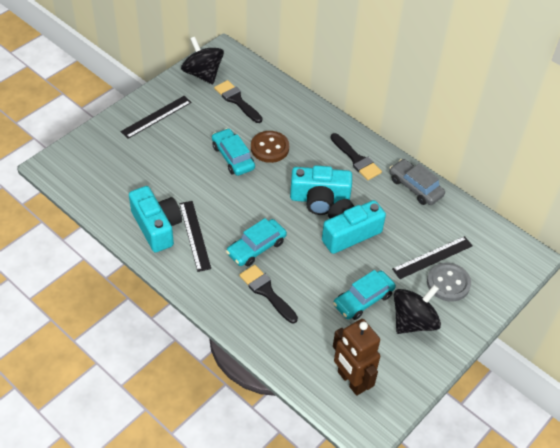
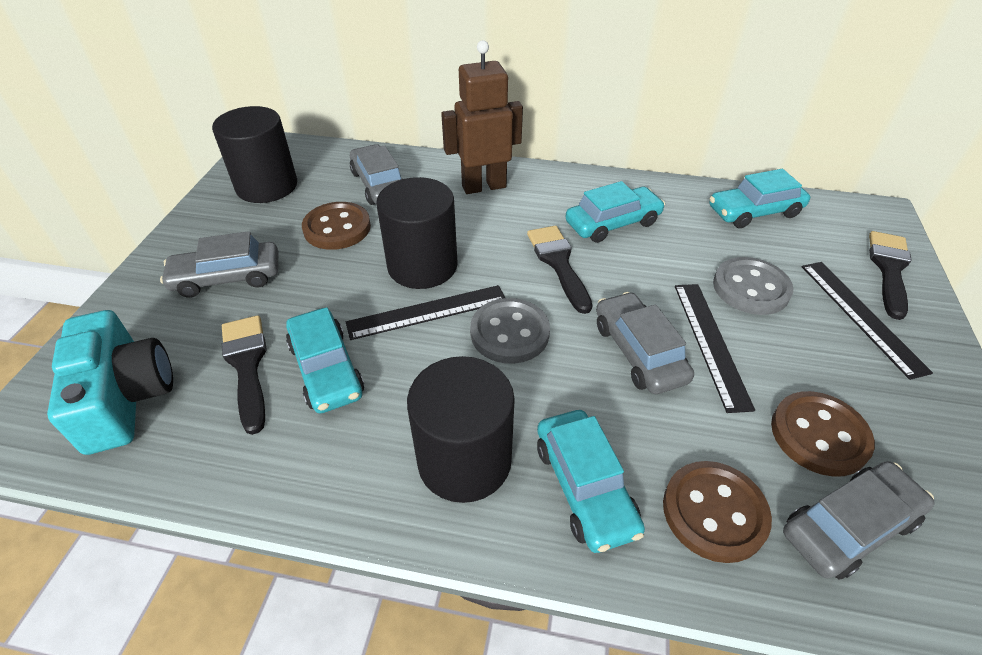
black cylinder: 0 -> 3
black spinning top: 2 -> 0
brown button: 1 -> 3
grey button: 1 -> 2
grey car: 1 -> 4
turquoise camera: 3 -> 1
turquoise car: 3 -> 4

